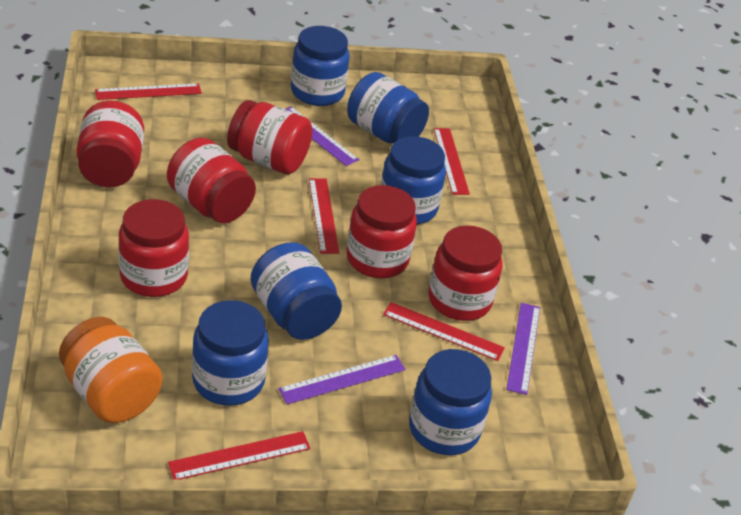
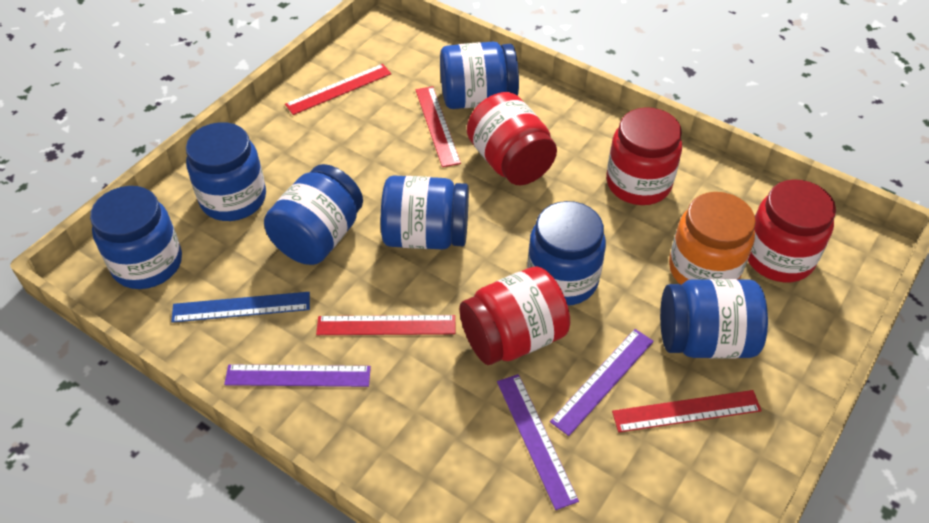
blue jar: 6 -> 7
blue ruler: 0 -> 1
red jar: 6 -> 4
red ruler: 5 -> 4

